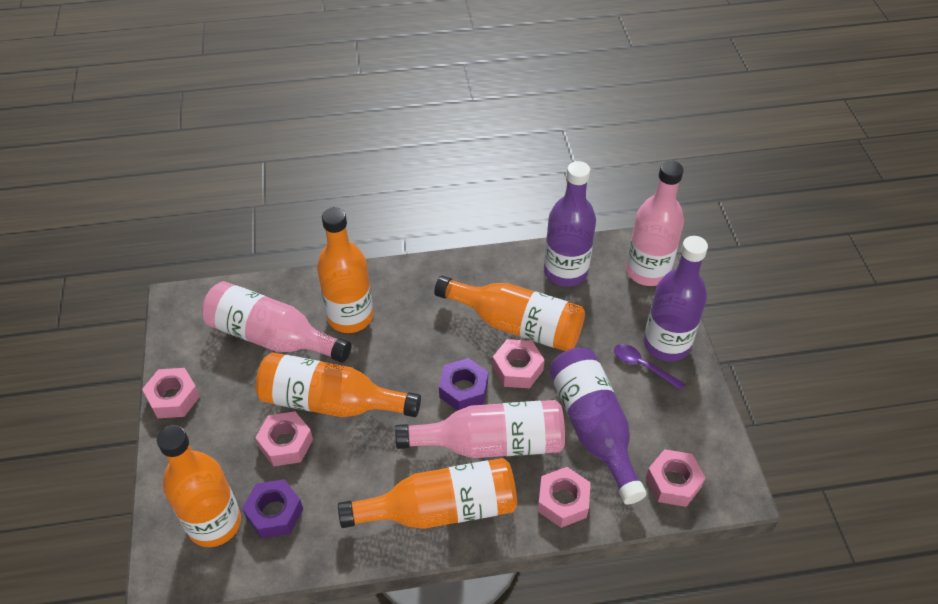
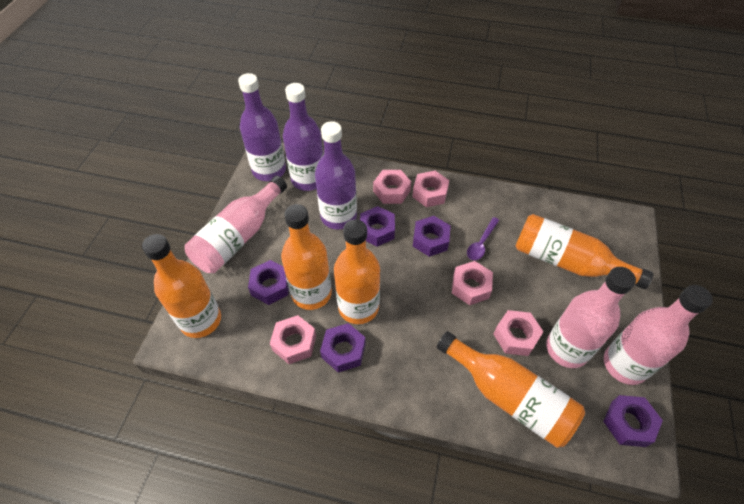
purple nut: 2 -> 5

